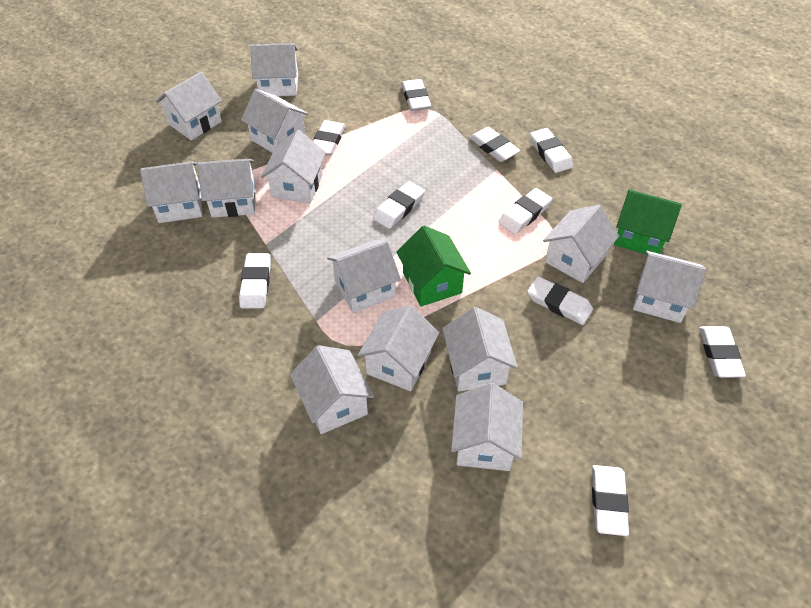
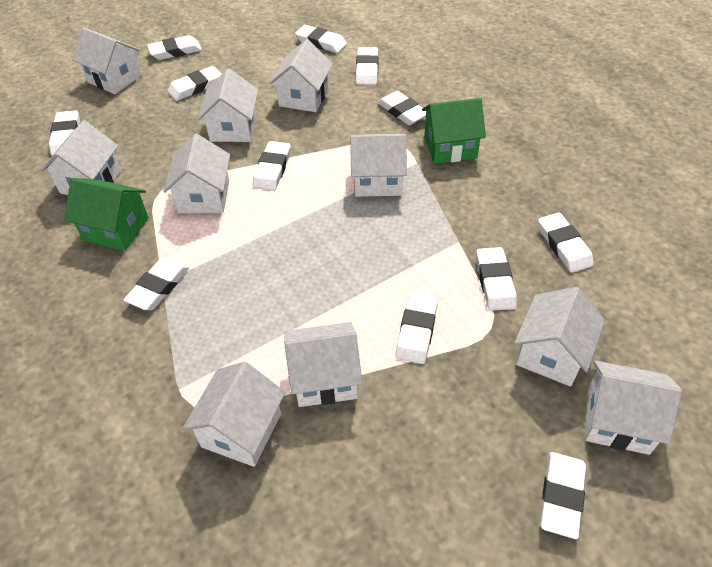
white eraser: 10 -> 12
white house: 13 -> 10

